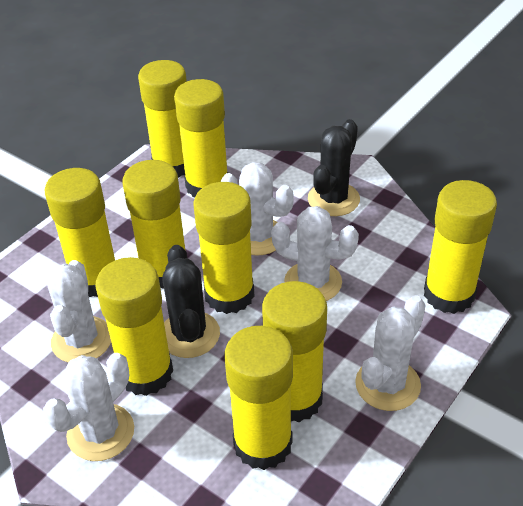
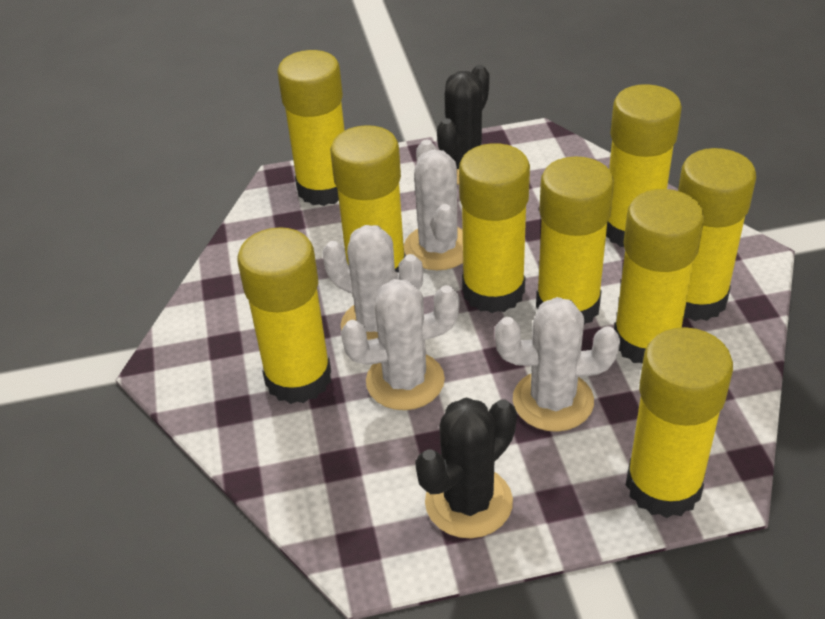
white cactus: 5 -> 4

